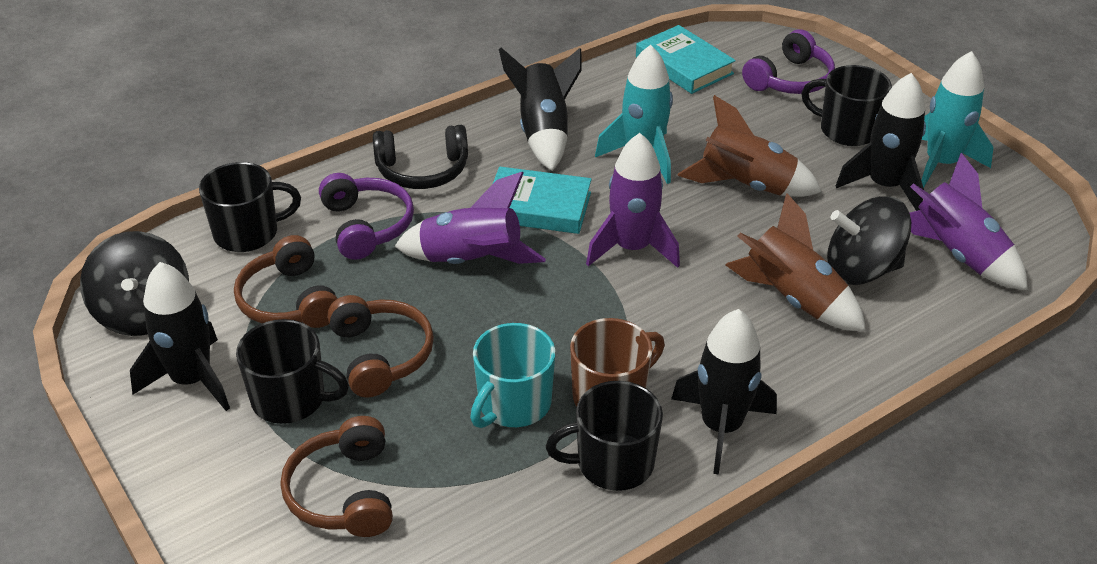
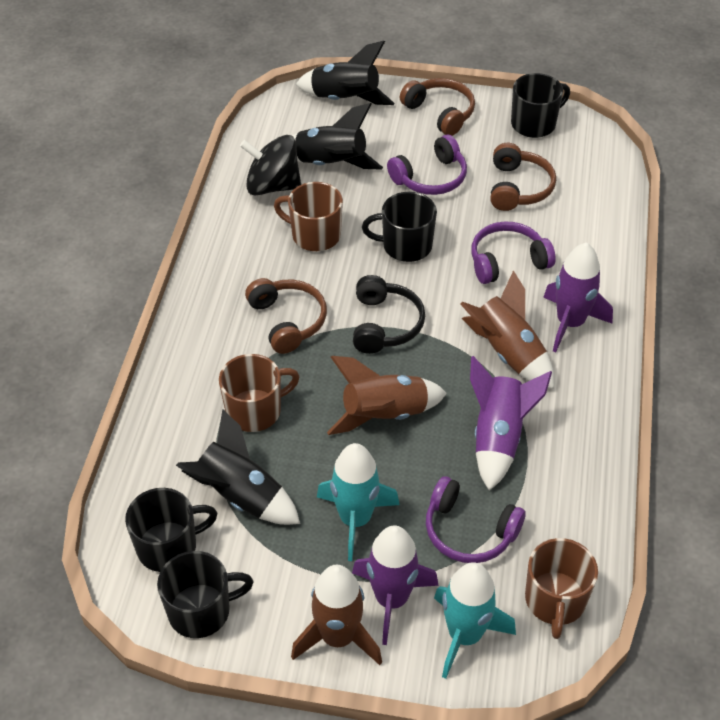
black rocket: 4 -> 3
black spinning top: 2 -> 1
brown mug: 1 -> 3
brown rocket: 2 -> 3
purple headphones: 2 -> 3
turquoise book: 2 -> 0
turquoise mug: 1 -> 0

